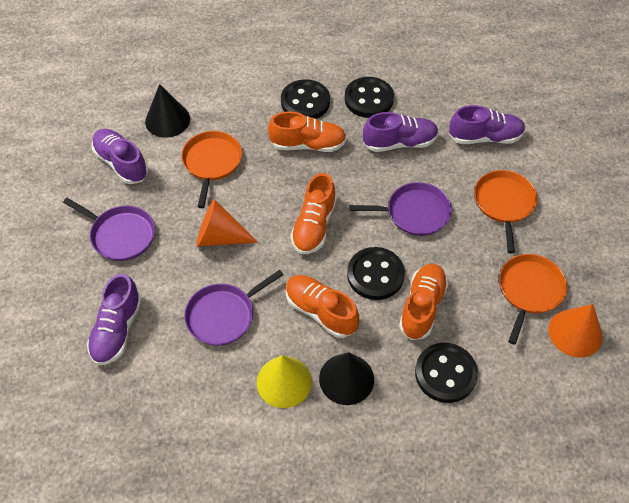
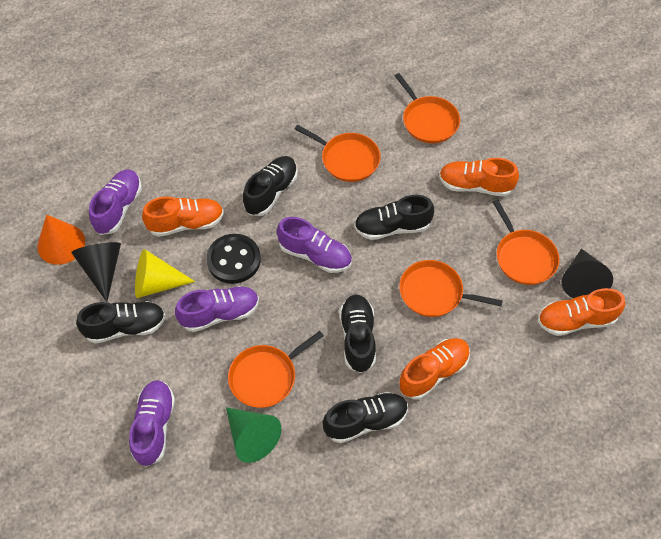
black button: 4 -> 1
black shoe: 0 -> 5
green cone: 0 -> 1
orange cone: 2 -> 1
orange pan: 3 -> 5
purple pan: 3 -> 0

